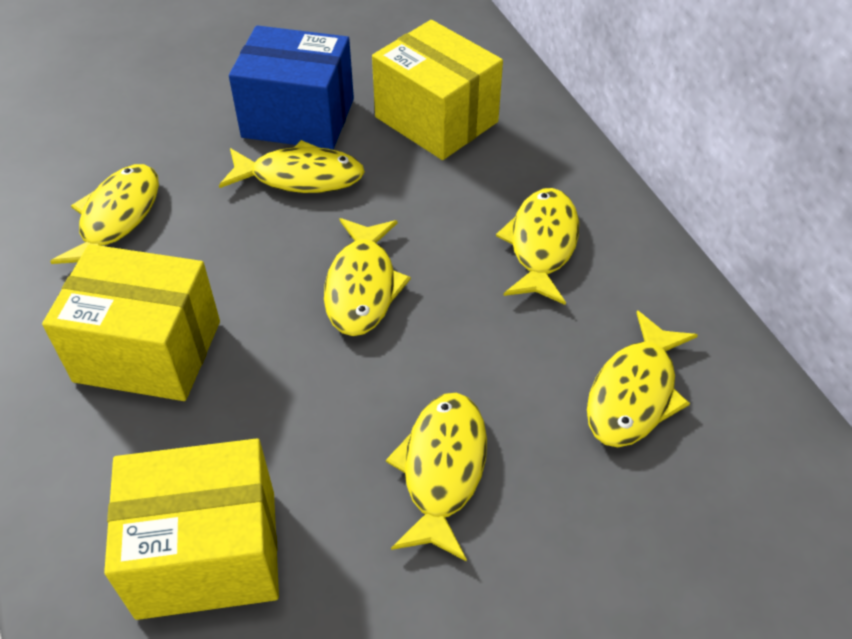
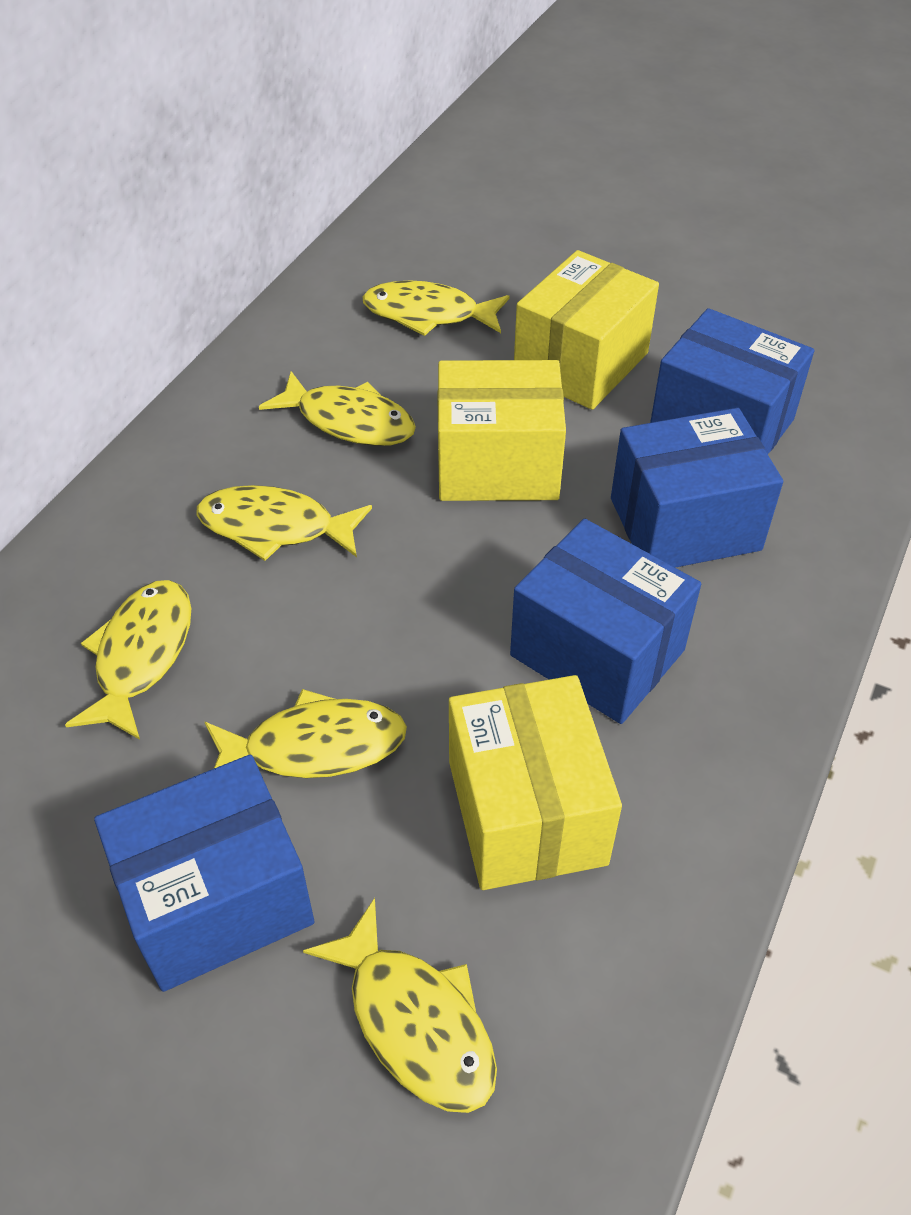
blue box: 1 -> 4

